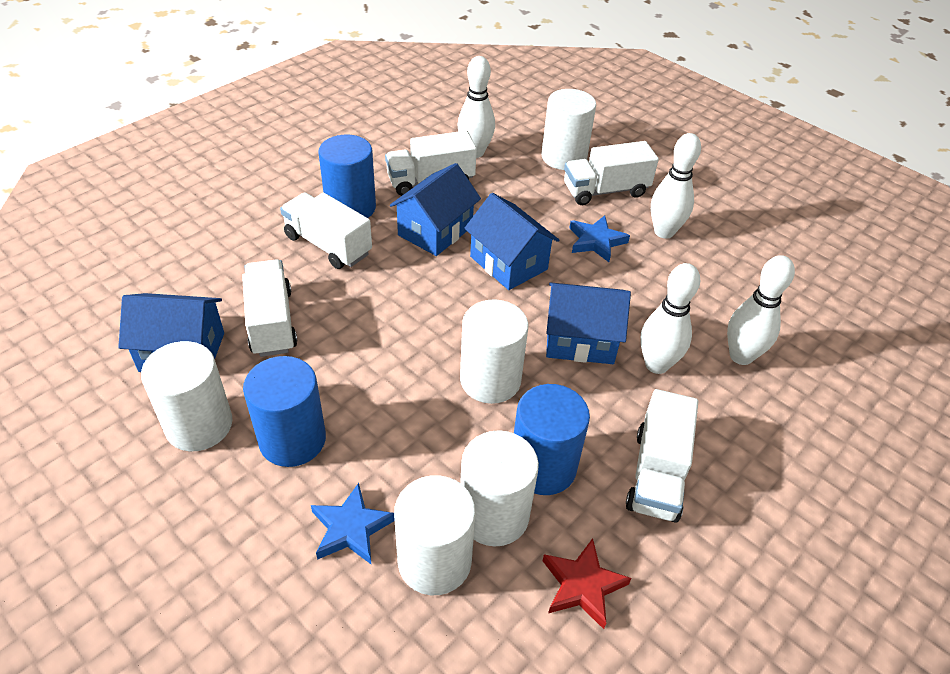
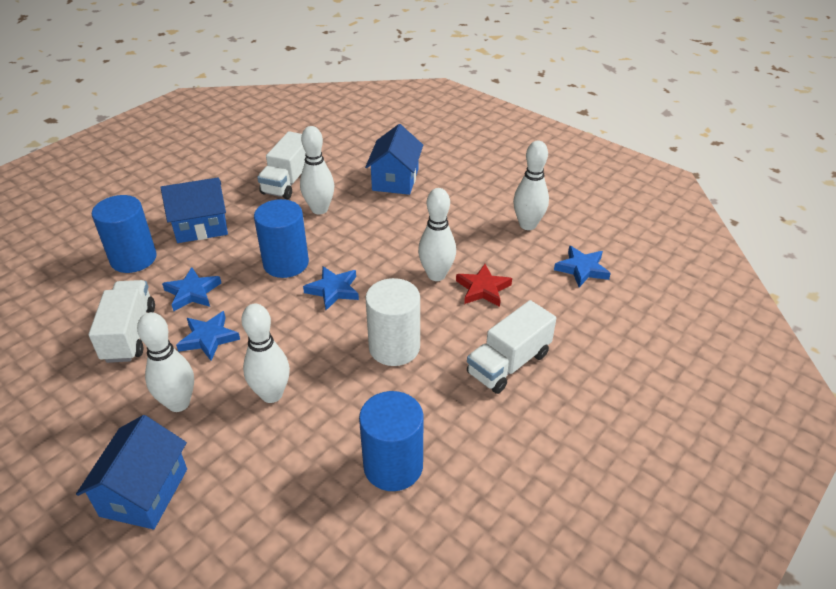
blue house: 4 -> 3
blue star: 2 -> 4
white bowling pin: 4 -> 5
white cylinder: 5 -> 1
white truck: 5 -> 3

